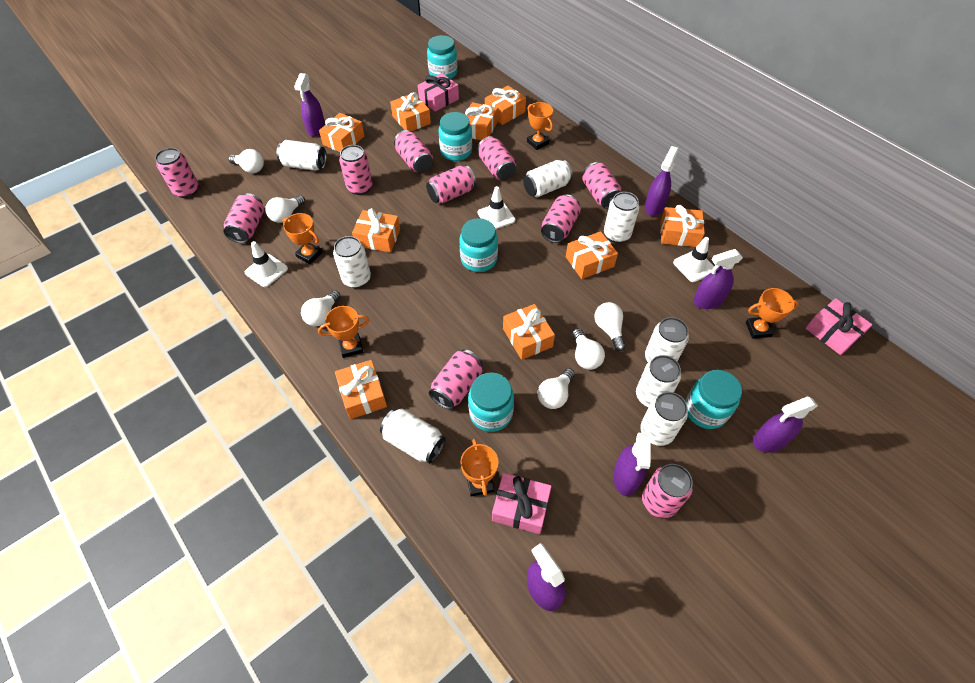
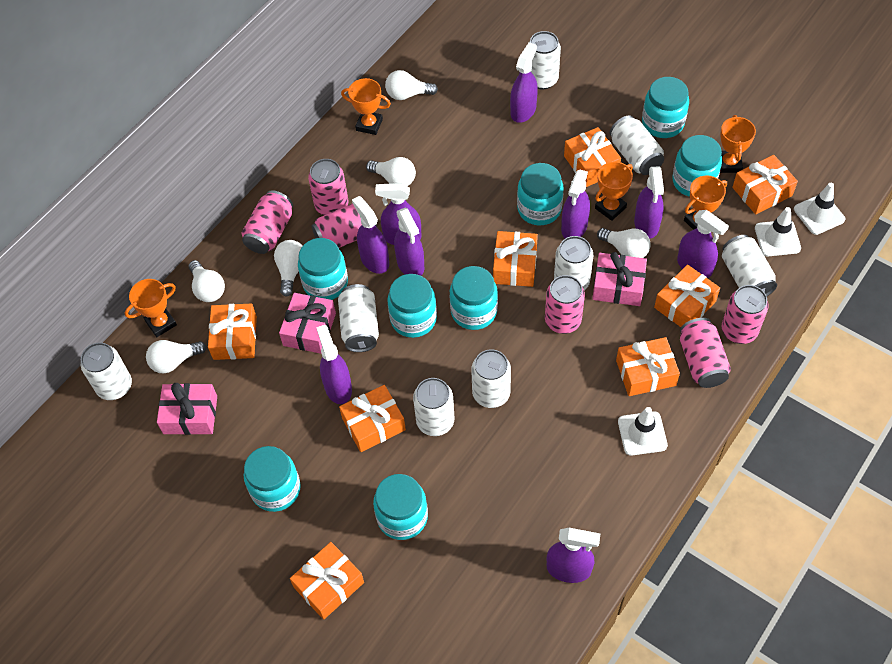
orange gift: 9 -> 8
pink can: 10 -> 6
purple spray bottle: 6 -> 9
turquoise jar: 5 -> 8

